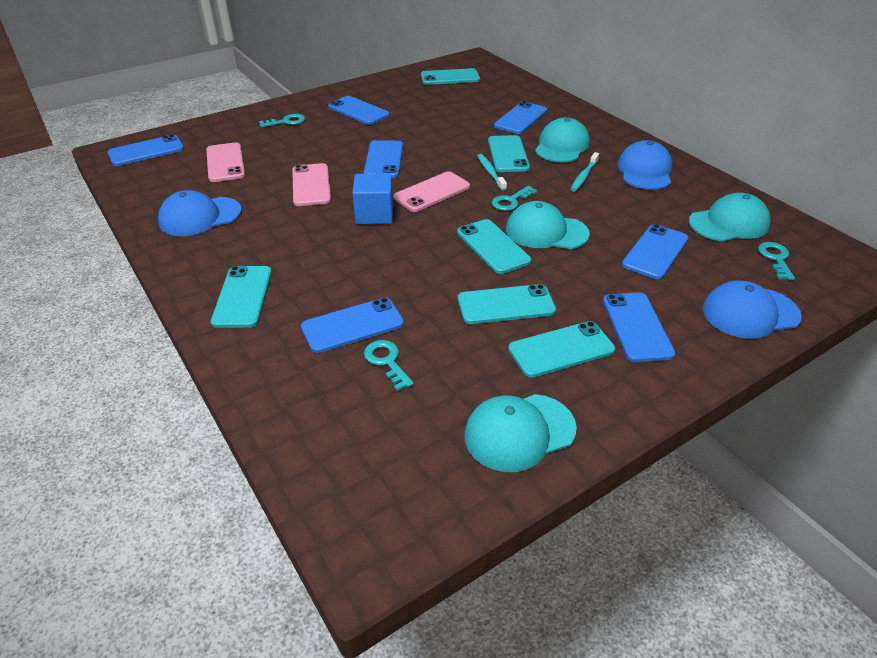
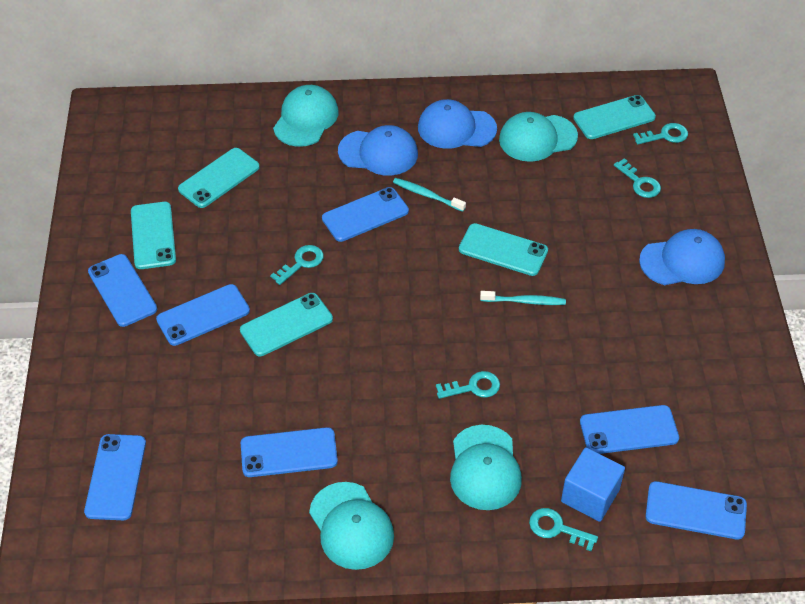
pink phone: 3 -> 0
turquoise key: 4 -> 5
turquoise phone: 6 -> 5

